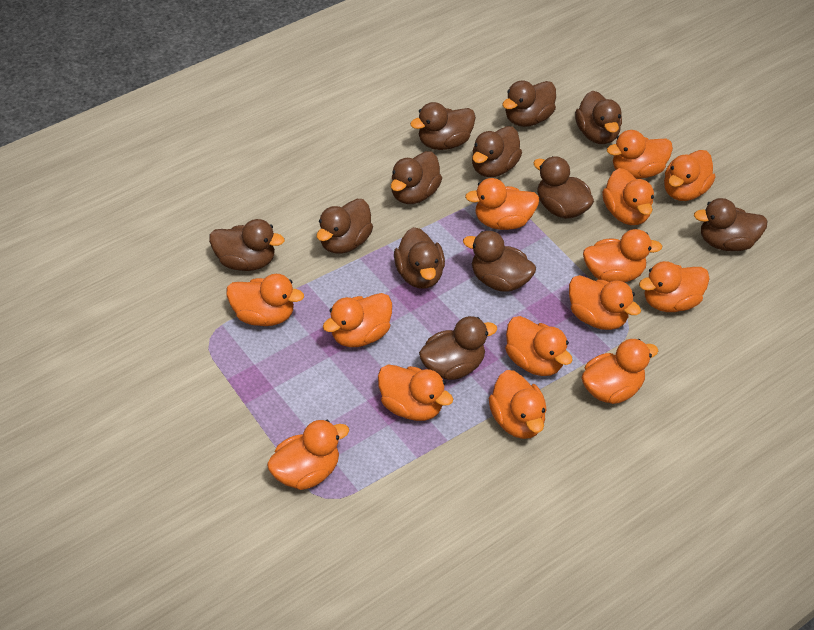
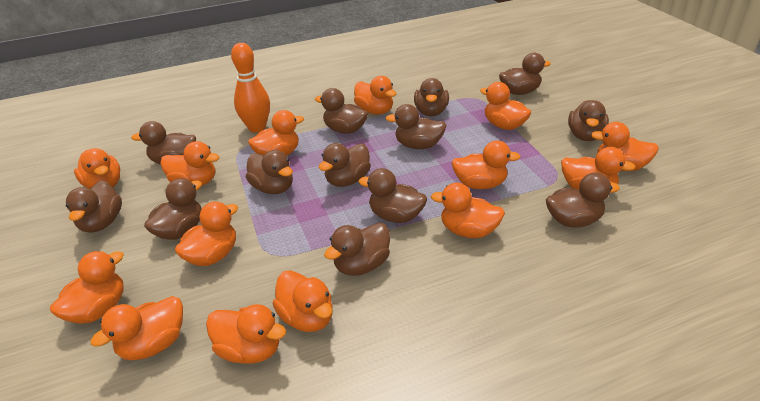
brown duck: 12 -> 13
orange bowling pin: 0 -> 1

